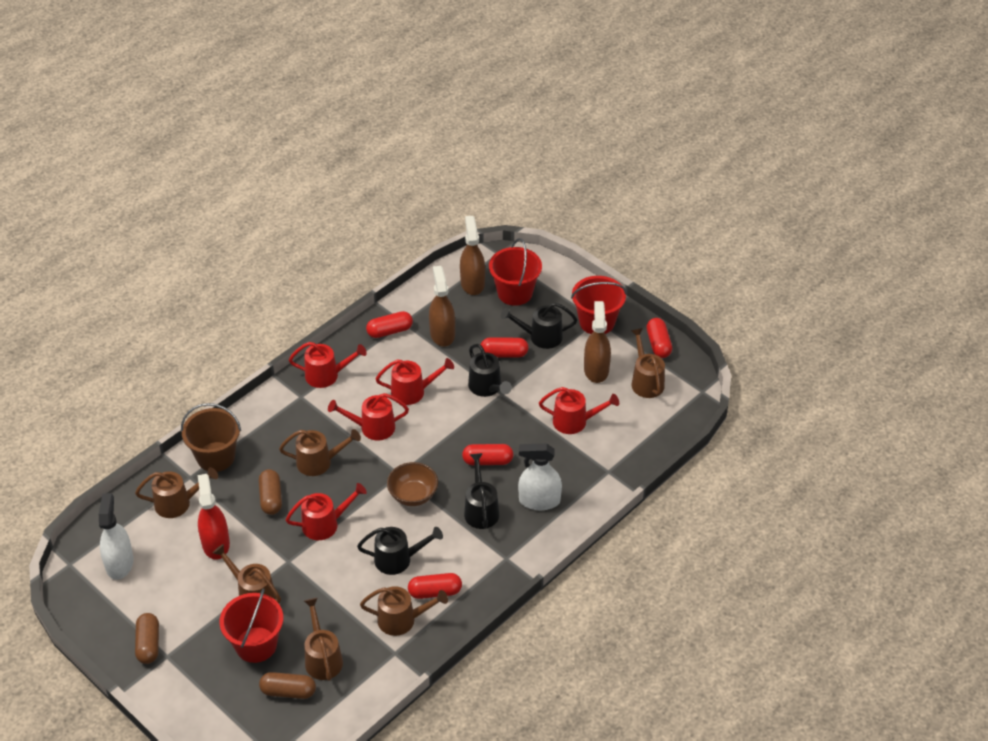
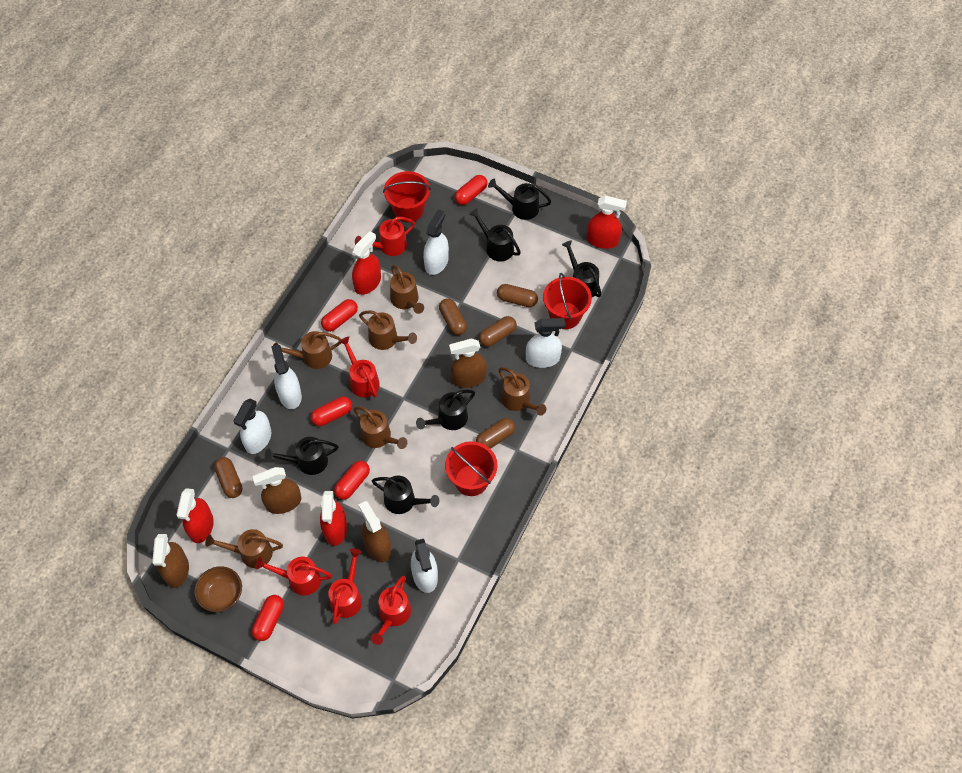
black watering can: 4 -> 6
brown bucket: 1 -> 0
brown capsule: 3 -> 5
brown spray bottle: 3 -> 4
red spray bottle: 1 -> 4
white spray bottle: 2 -> 5

